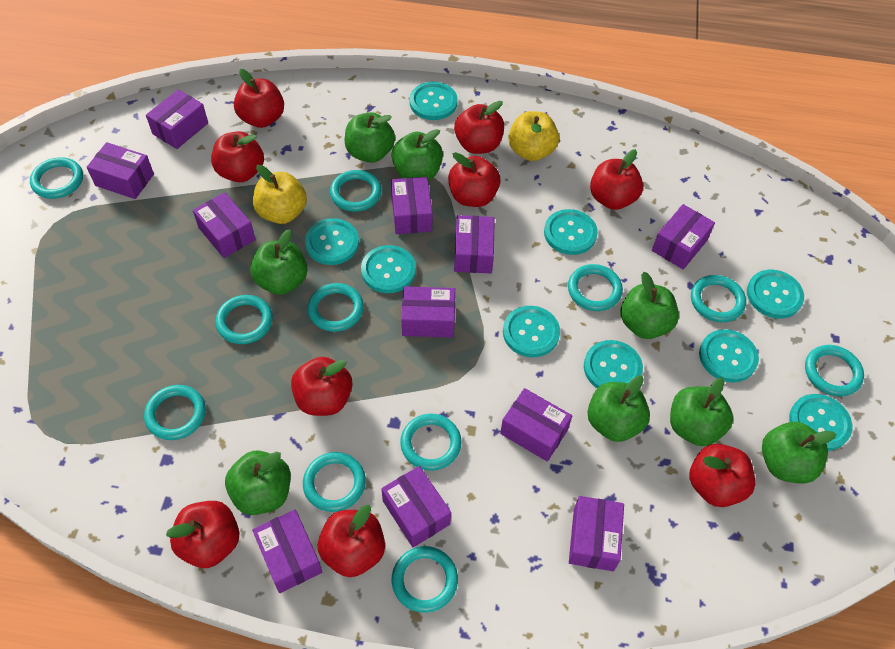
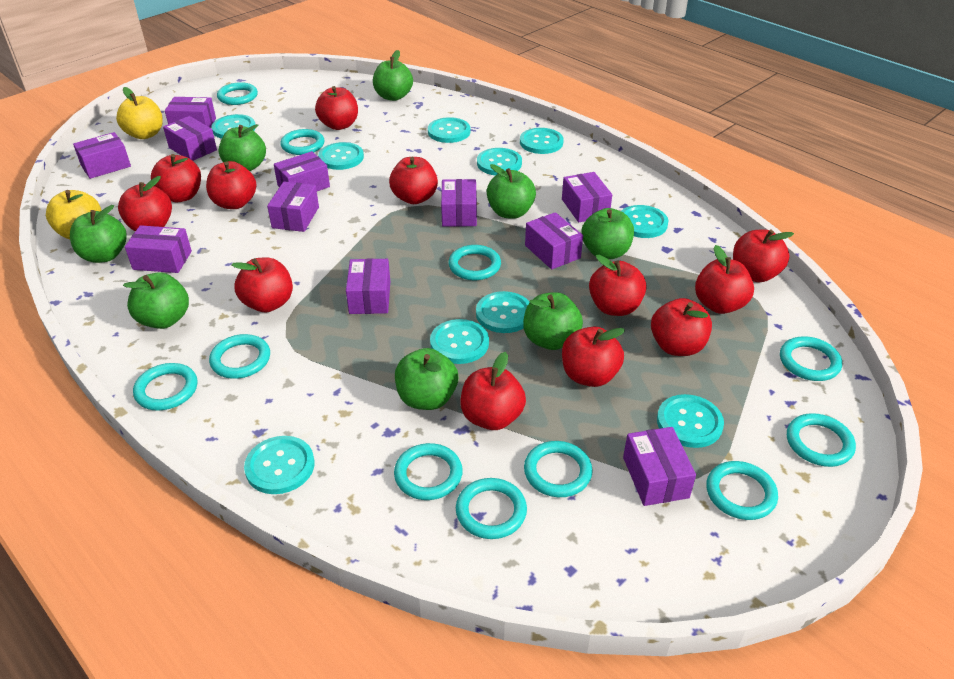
red apple: 9 -> 12
turquoise button: 9 -> 10

